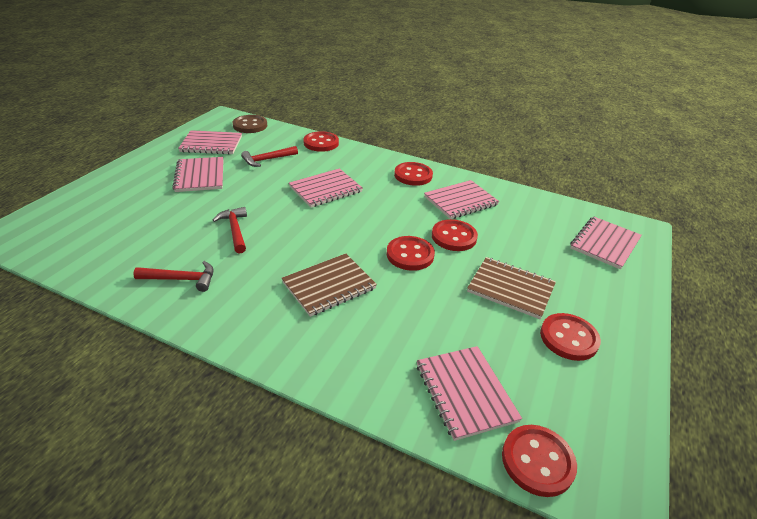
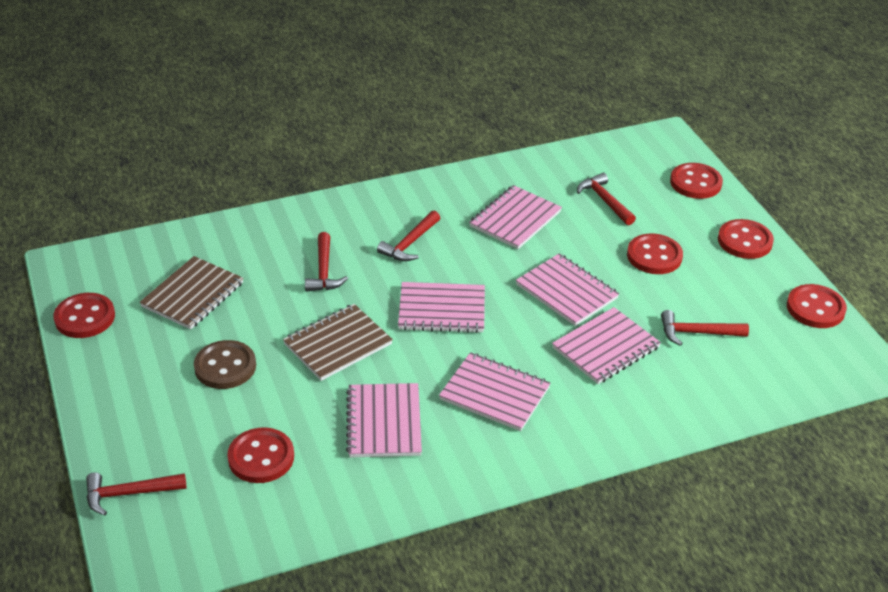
red hammer: 3 -> 5

